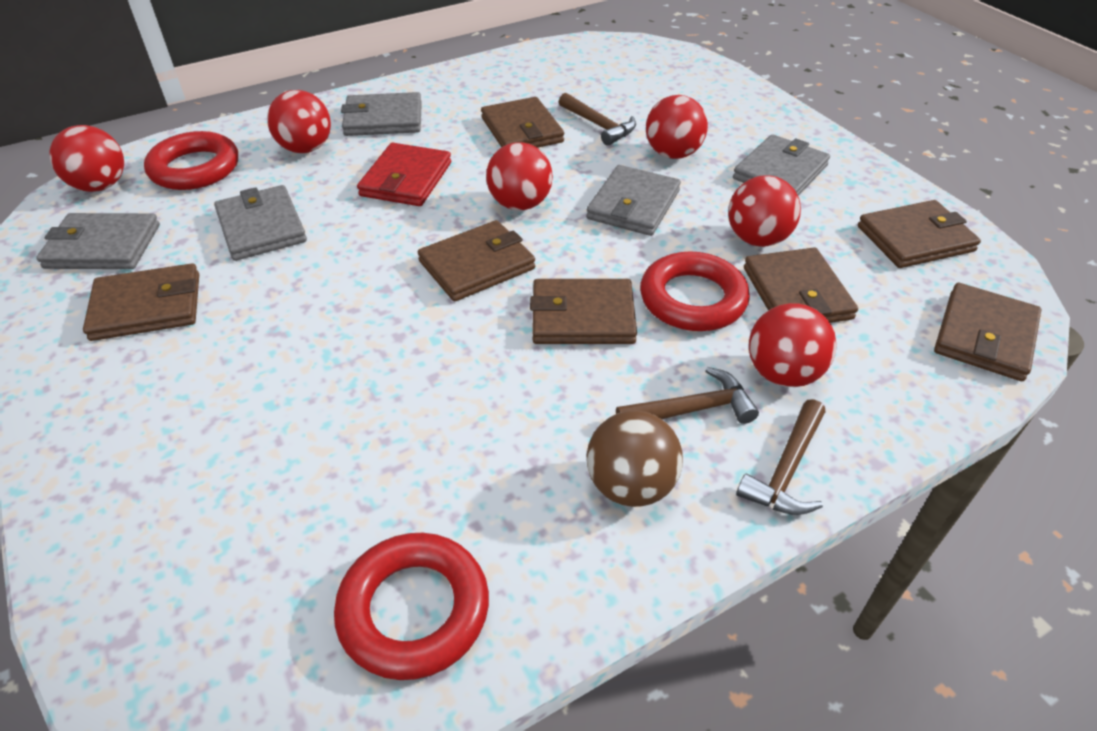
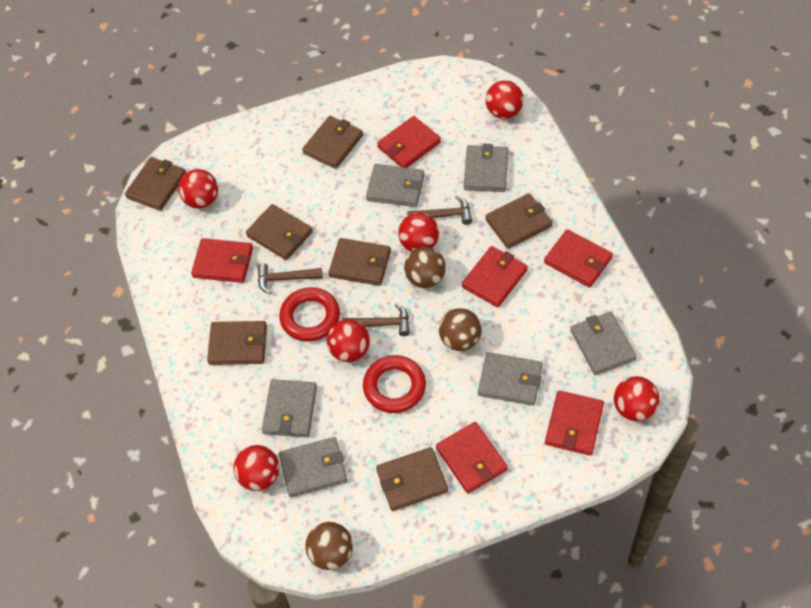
brown ball: 1 -> 3
grey wallet: 5 -> 6
red ring: 3 -> 2
red wallet: 1 -> 6

